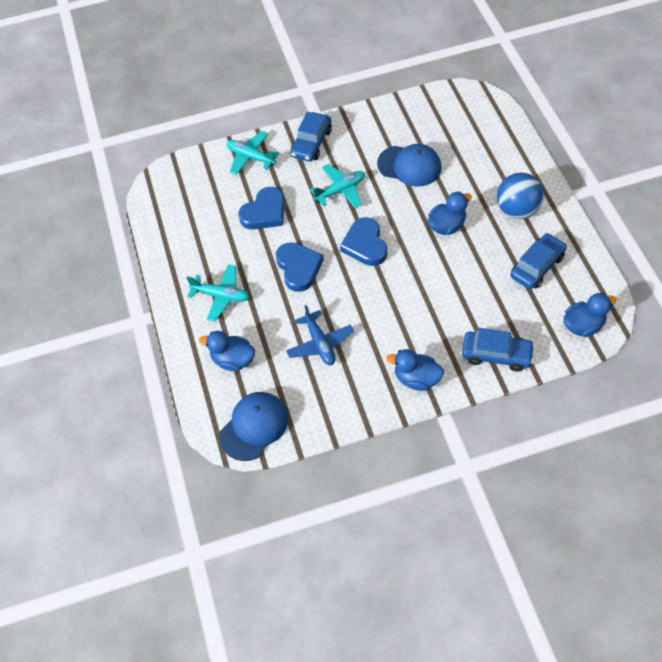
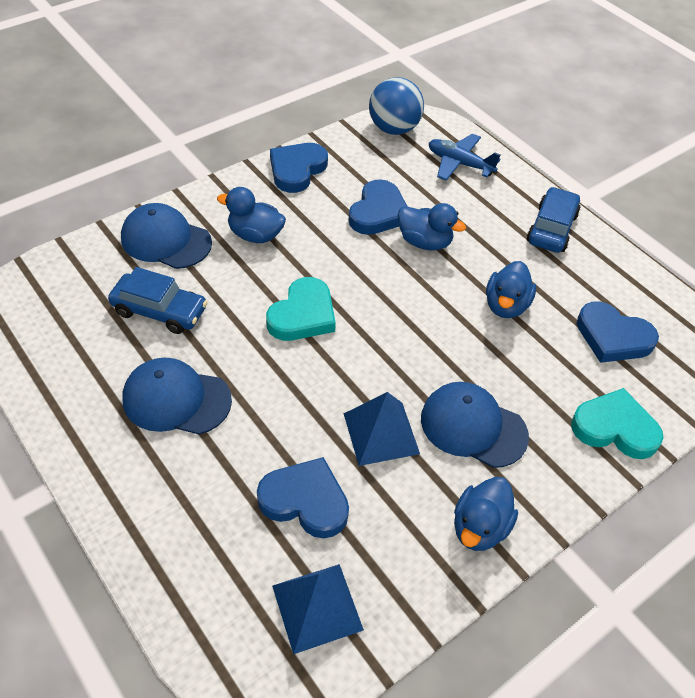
blue cap: 2 -> 3
blue car: 3 -> 2
blue heart: 3 -> 4
blue pyramid: 0 -> 2
turquoise heart: 0 -> 2
turquoise plane: 3 -> 0

